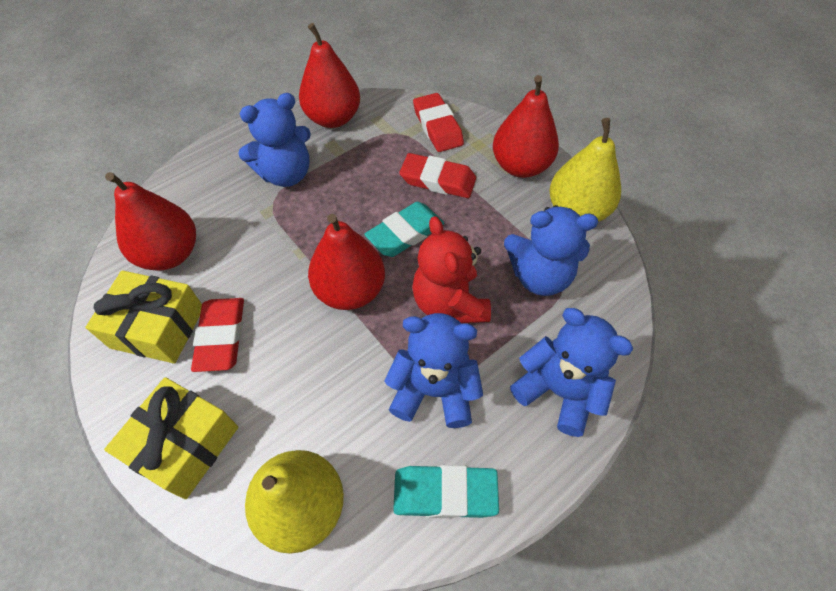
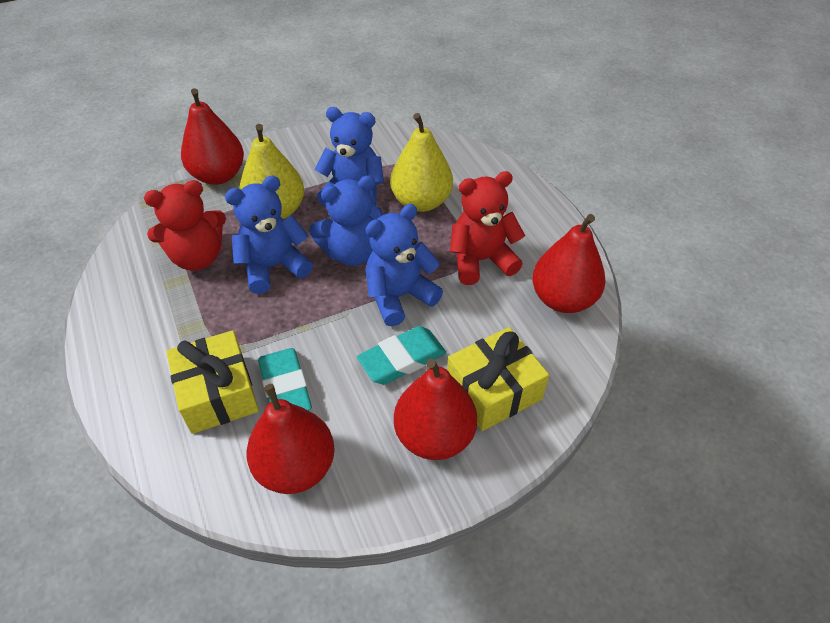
red eraser: 3 -> 0
red teddy bear: 1 -> 2

